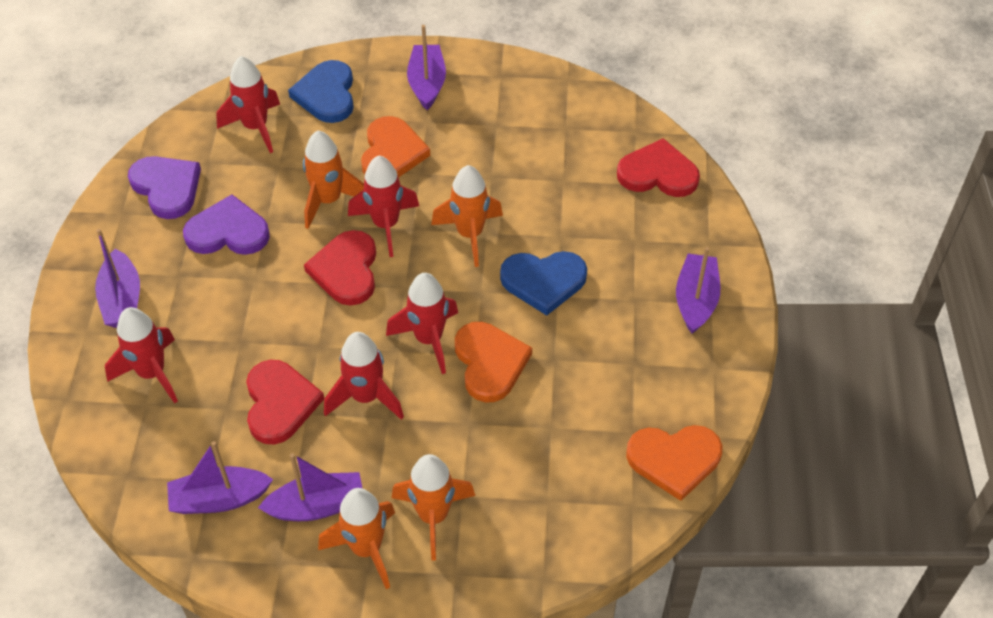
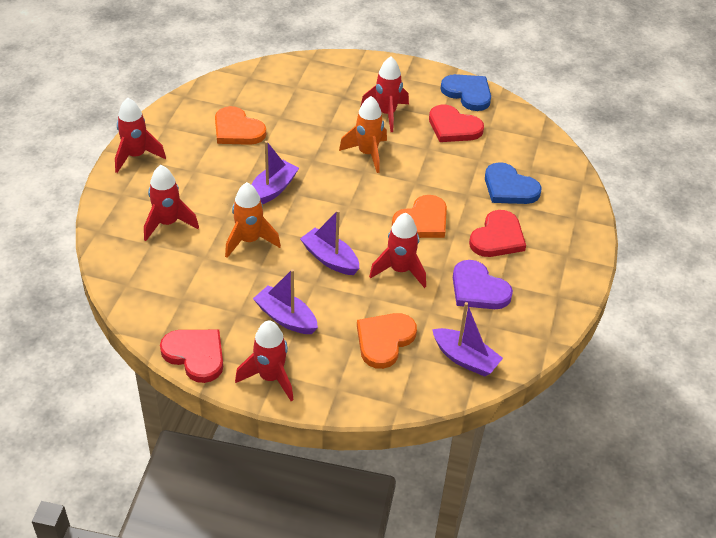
orange rocket: 4 -> 2
purple boat: 5 -> 4
purple heart: 2 -> 1

